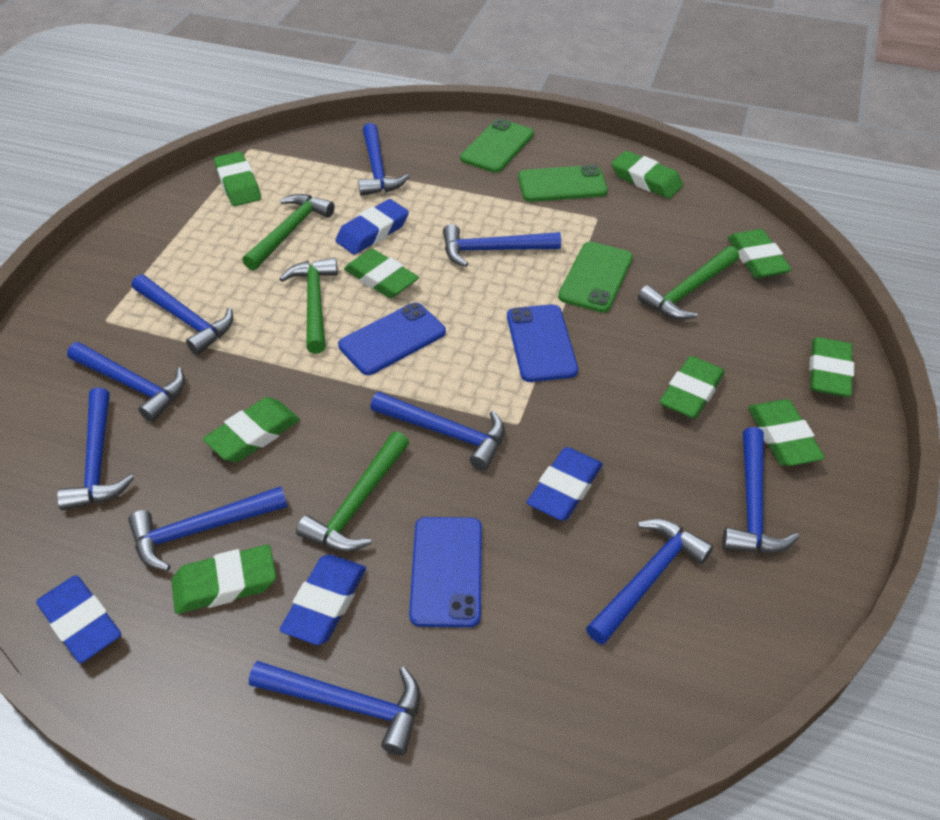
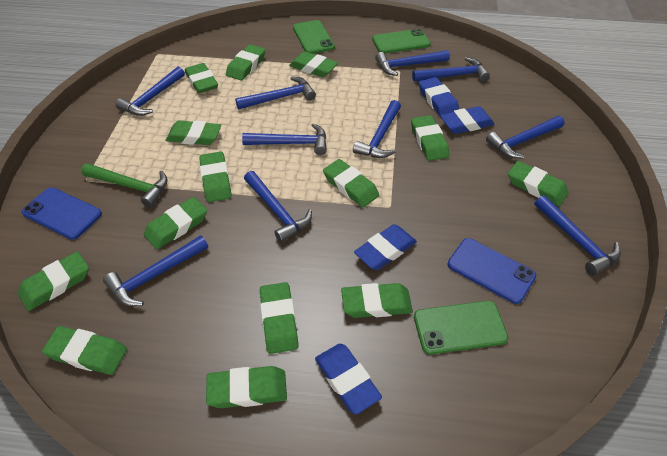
blue phone: 3 -> 2
green eraser: 9 -> 14
green hammer: 4 -> 1

